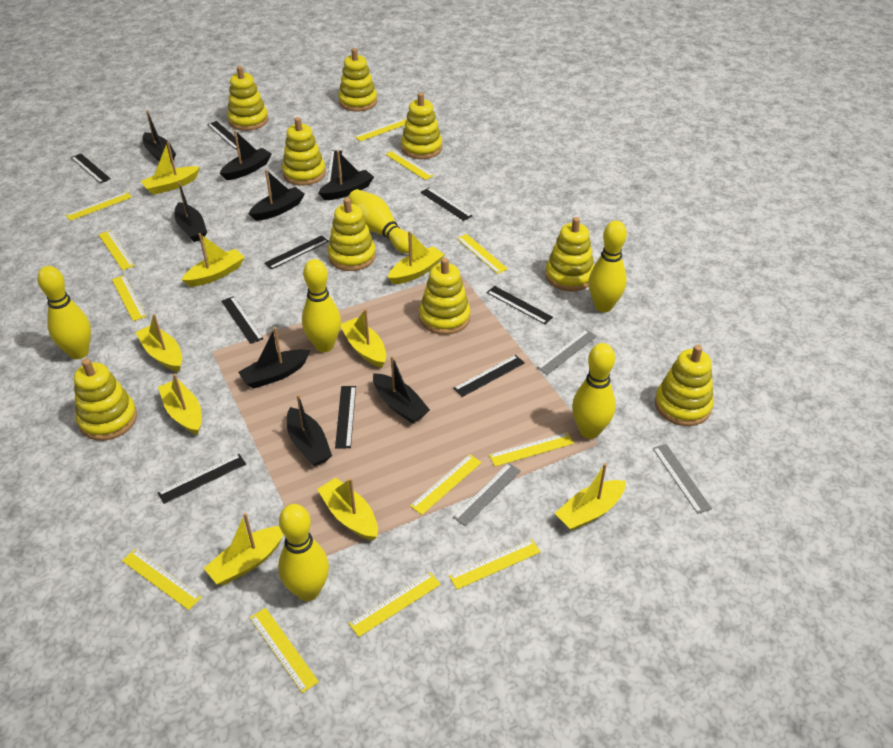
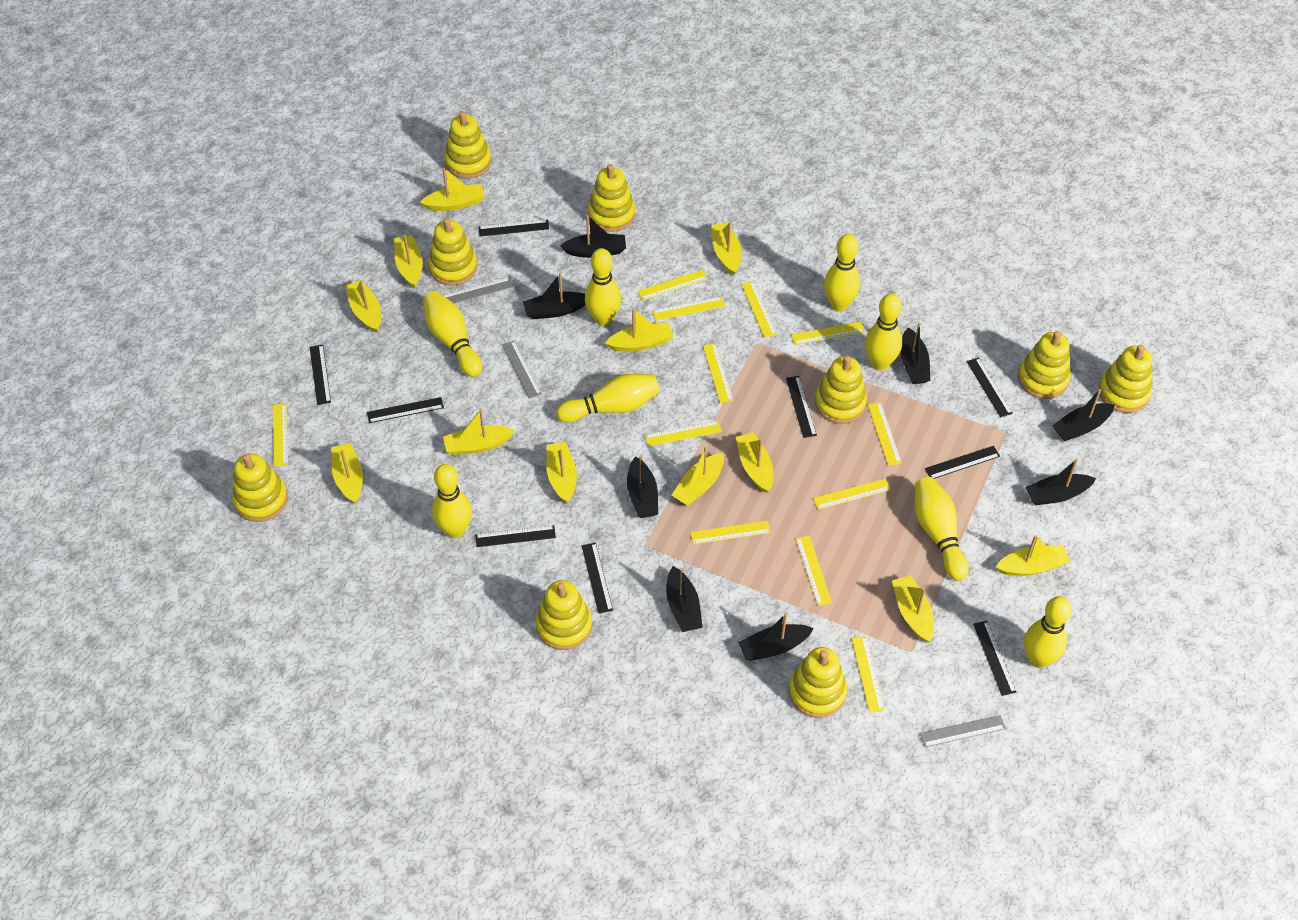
black ruler: 10 -> 9
yellow boat: 9 -> 12
yellow bowling pin: 6 -> 8

